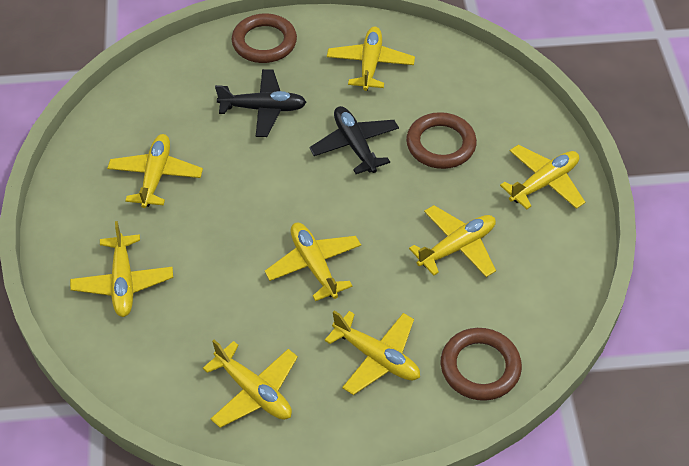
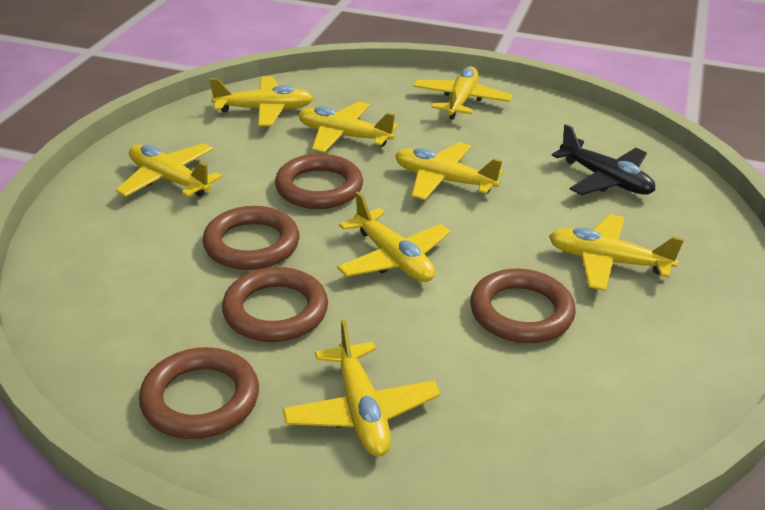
black plane: 2 -> 1
brown ring: 3 -> 5

